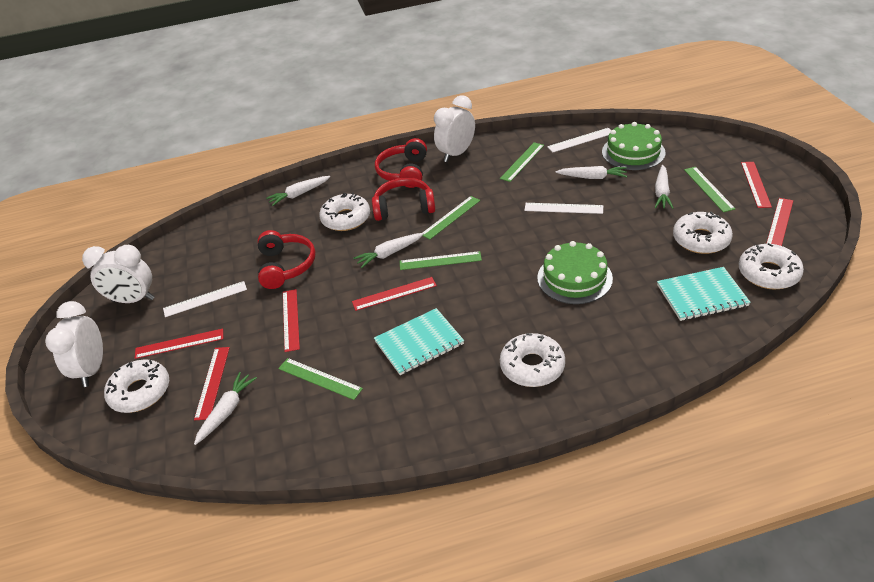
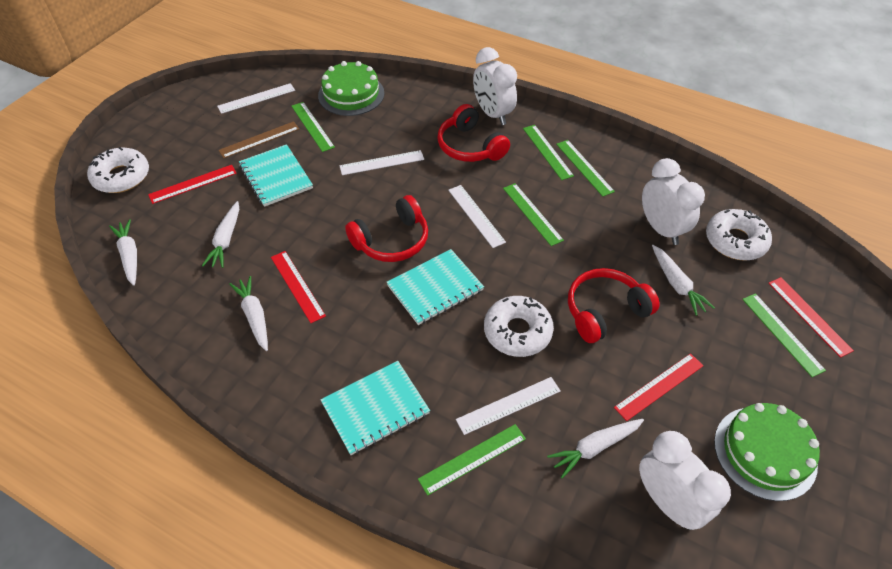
brown ruler: 0 -> 1
green ruler: 5 -> 6
red ruler: 6 -> 4
turquoise notebook: 2 -> 3
white donut: 5 -> 3
white ruler: 3 -> 4

